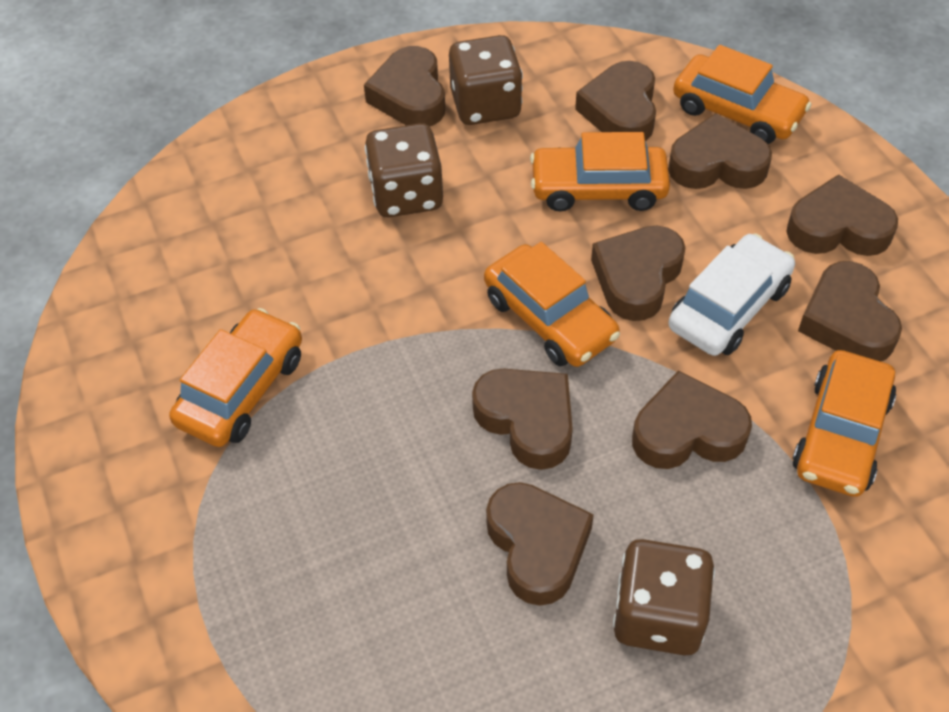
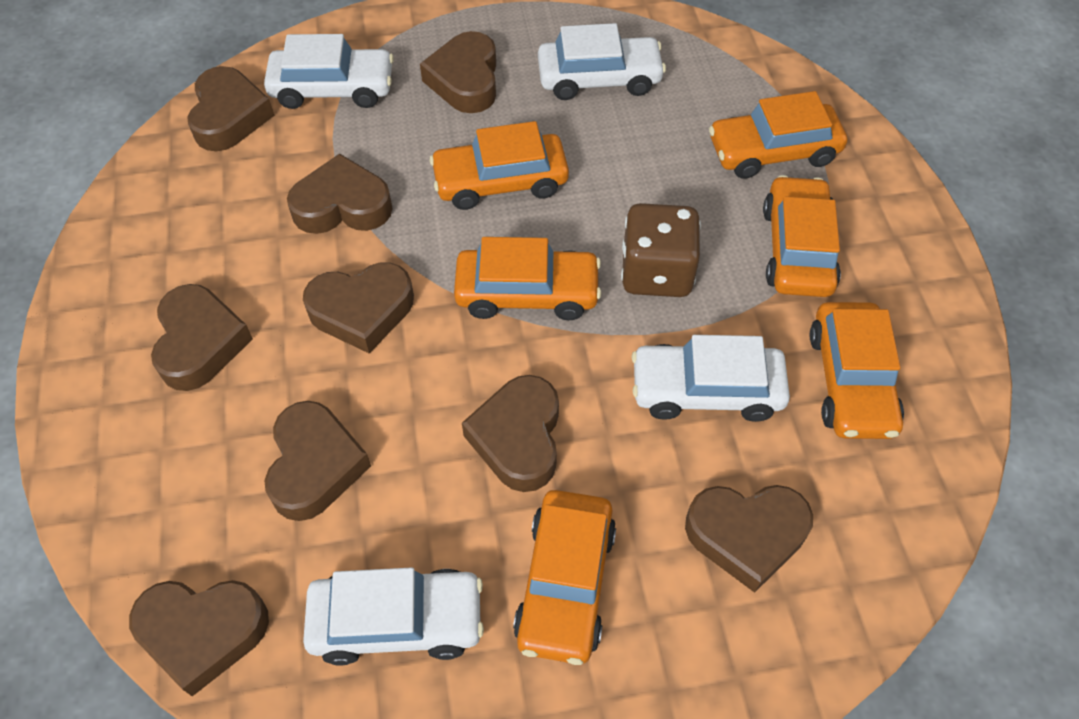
brown dice: 3 -> 1
orange car: 5 -> 6
white car: 1 -> 4

